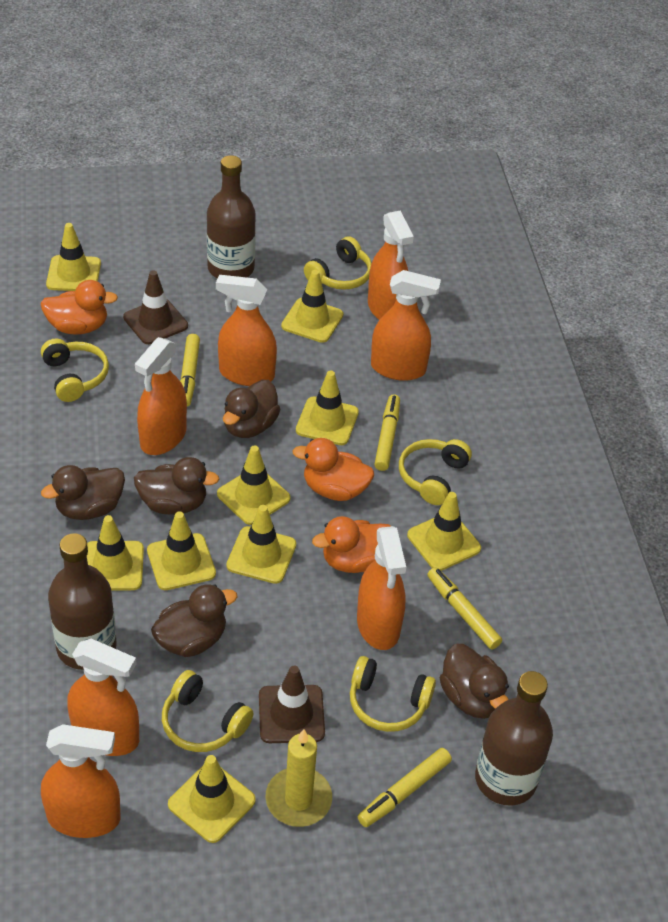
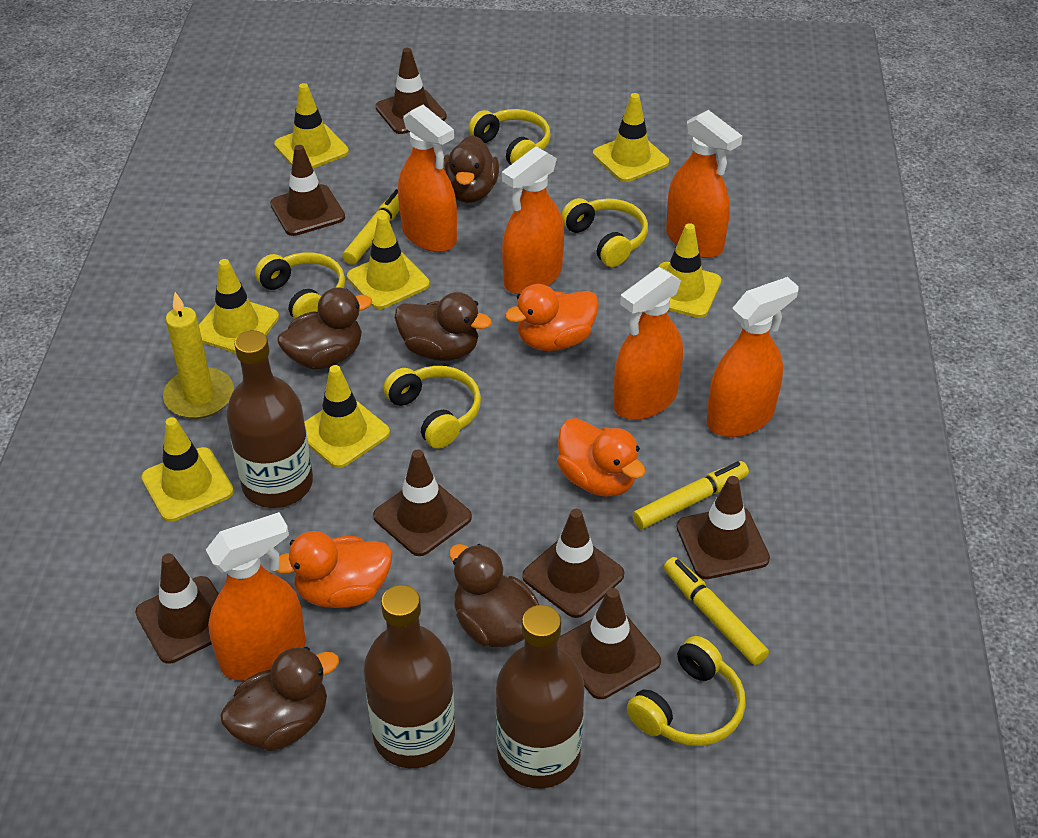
brown traffic cone: 2 -> 7
orange spray bottle: 7 -> 6
yellow marker: 4 -> 3
yellow traffic cone: 9 -> 7

